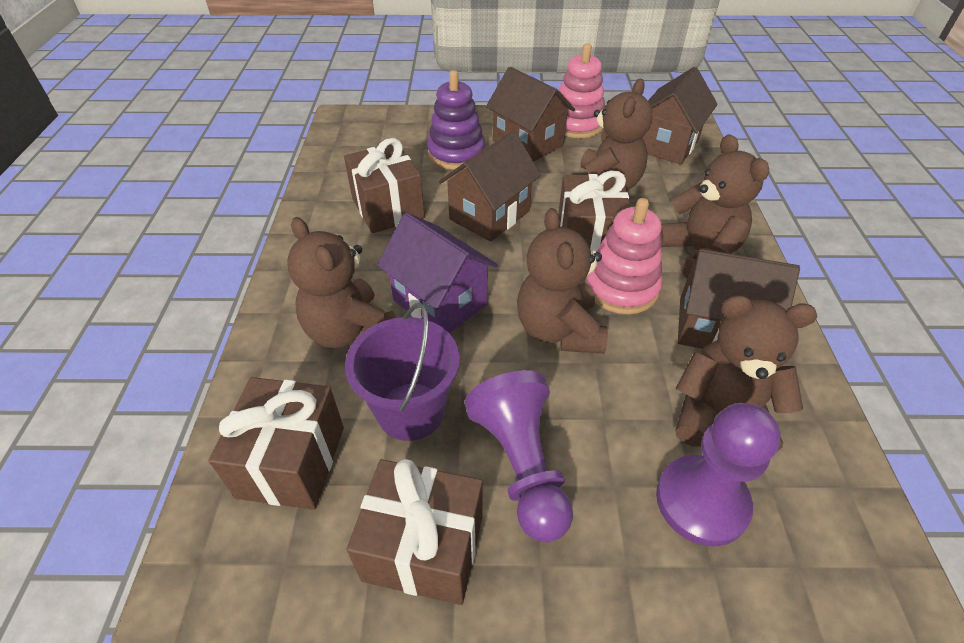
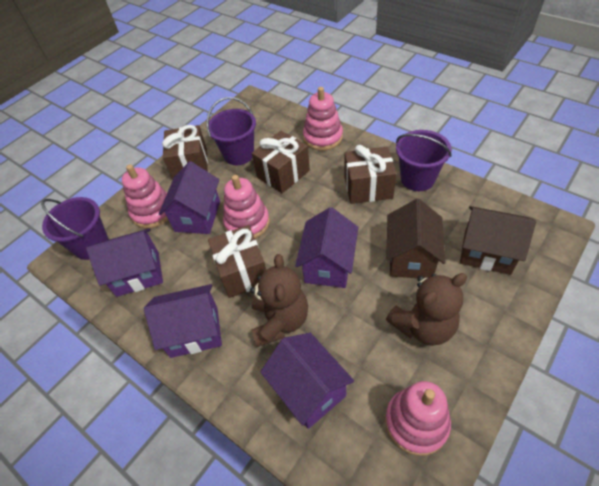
brown house: 4 -> 2
brown teddy bear: 5 -> 2
pink stacking toy: 2 -> 4
purple bucket: 1 -> 3
purple house: 1 -> 5
purple pawn: 2 -> 0
purple stacking toy: 1 -> 0

